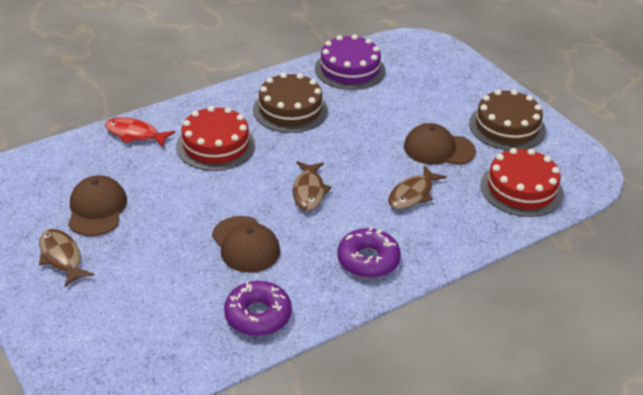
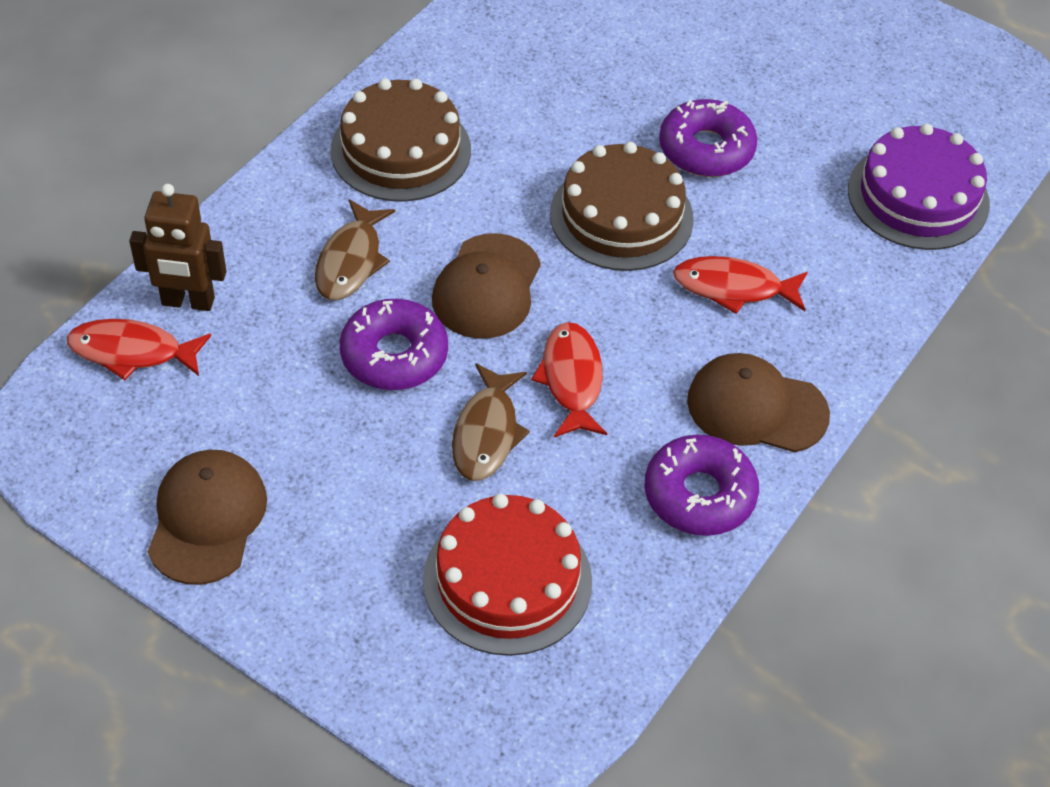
brown fish: 3 -> 2
brown robot: 0 -> 1
purple donut: 2 -> 3
red cake: 2 -> 1
red fish: 1 -> 3

